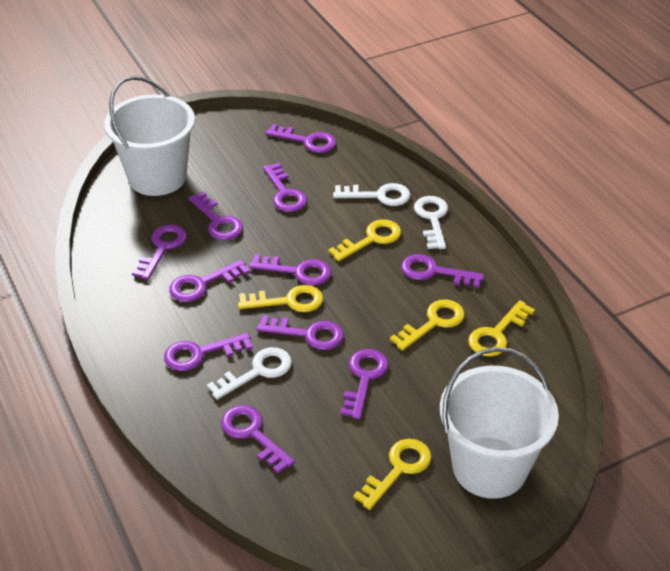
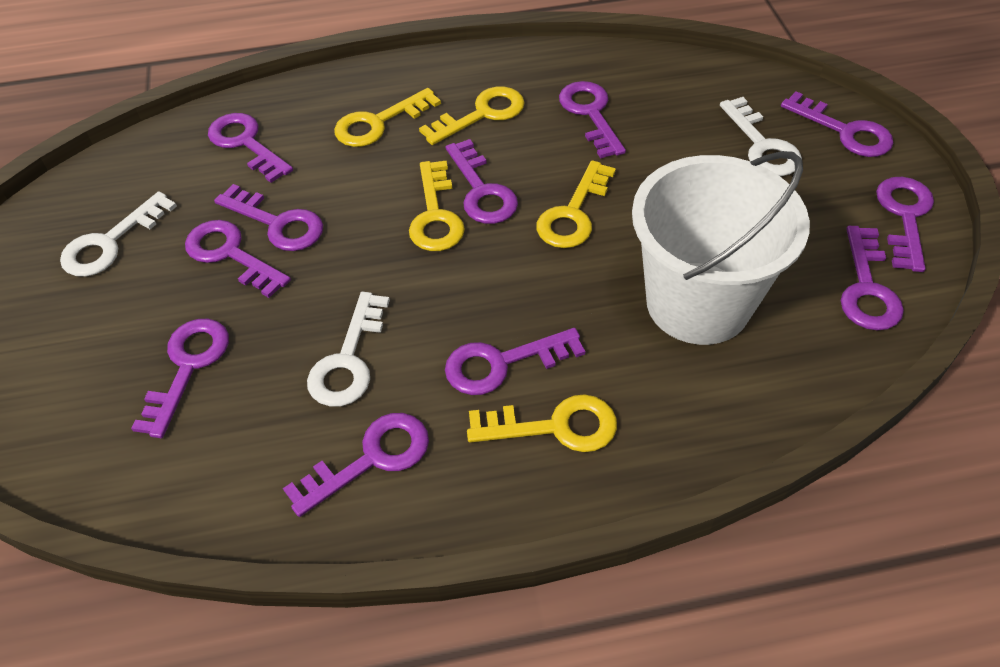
white bucket: 2 -> 1

